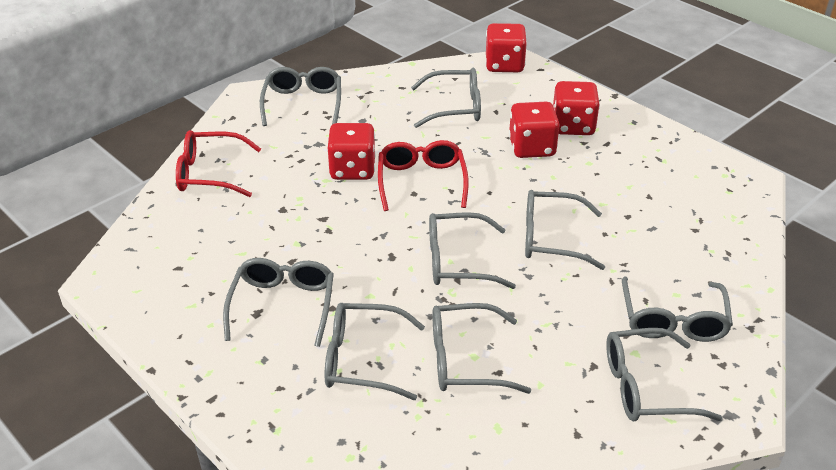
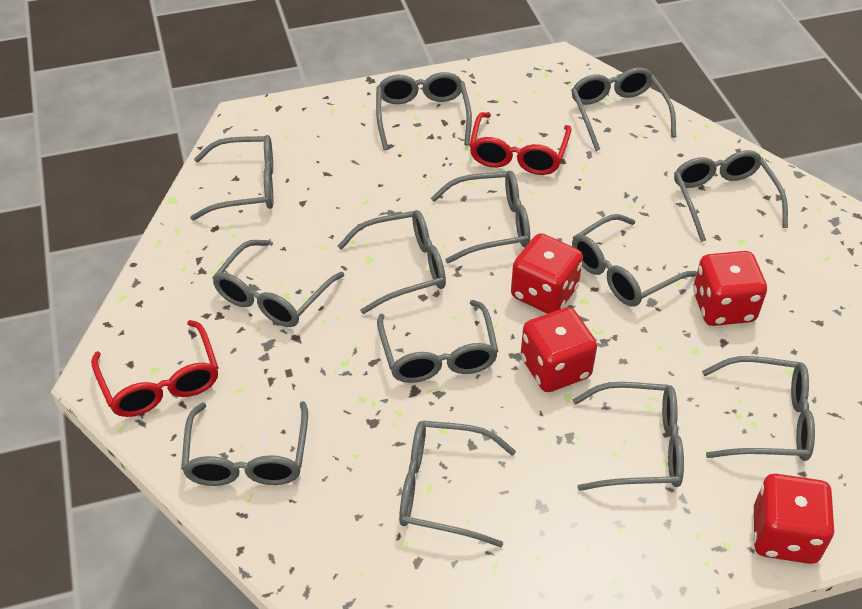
grey glasses: 9 -> 13

